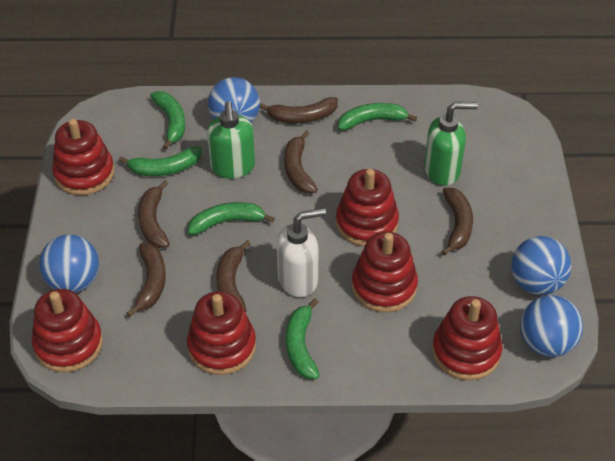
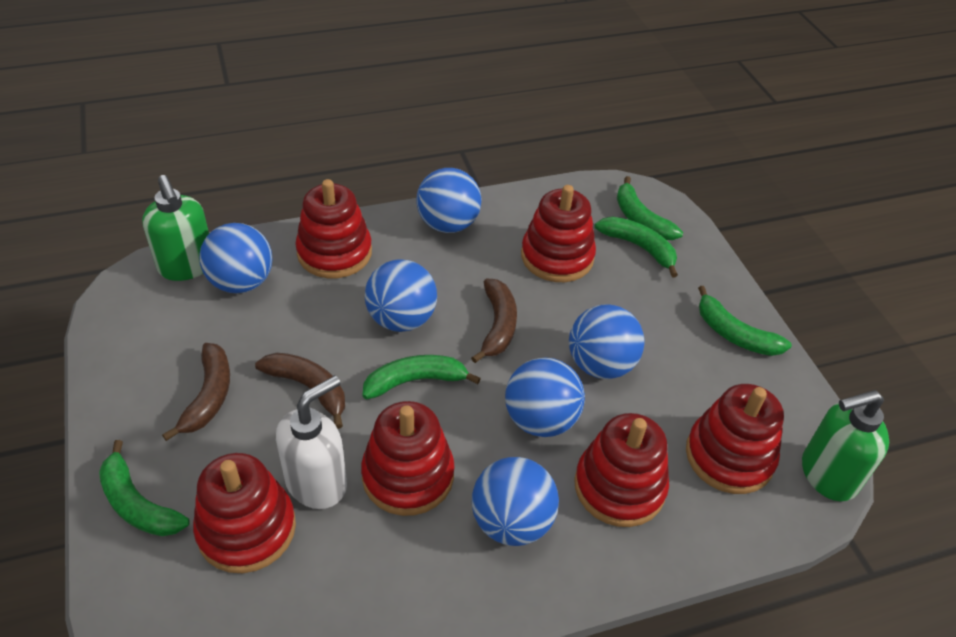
blue ball: 4 -> 6
brown banana: 6 -> 3

